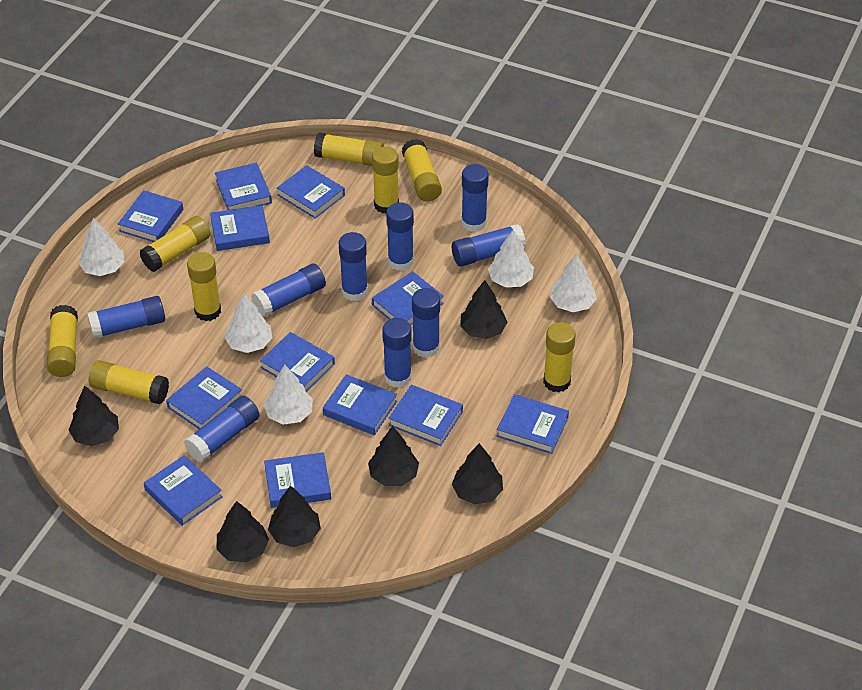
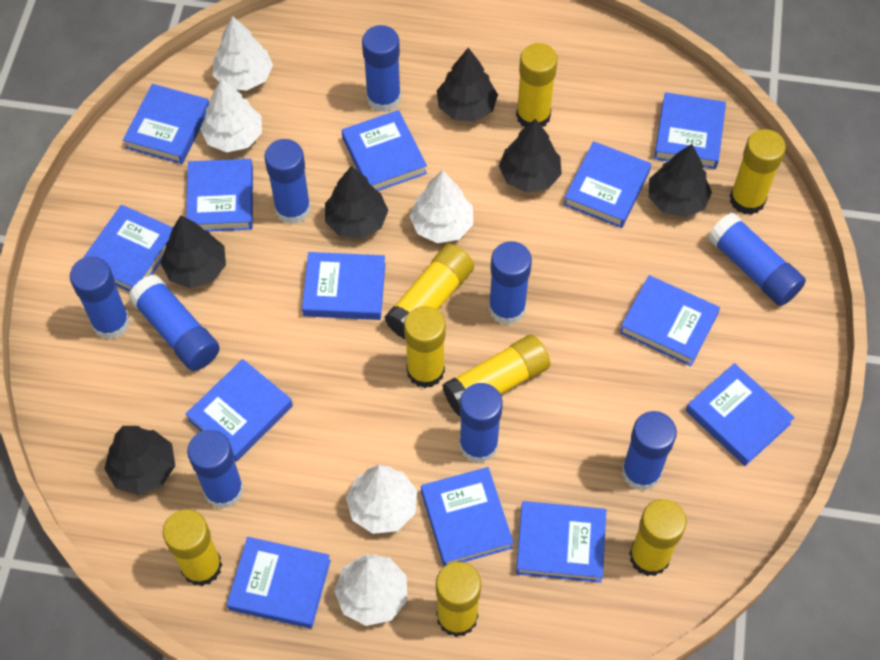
blue book: 12 -> 13

